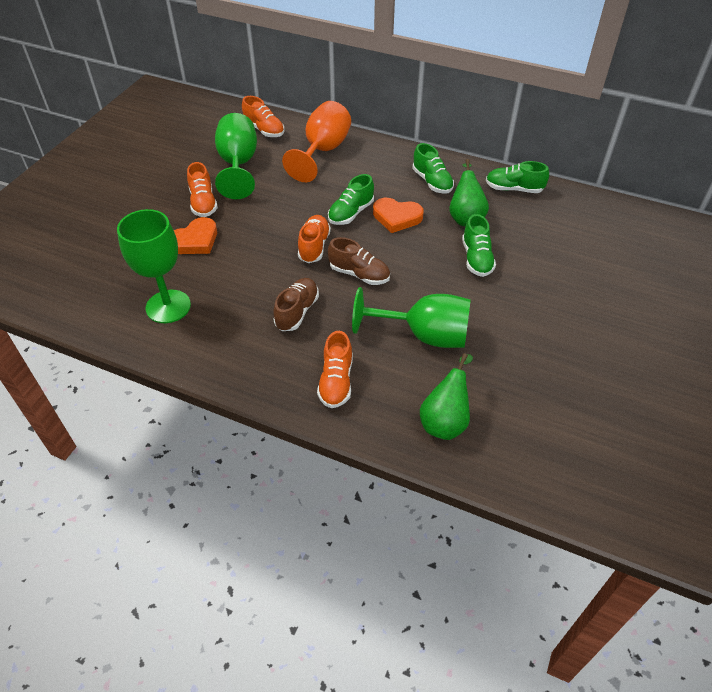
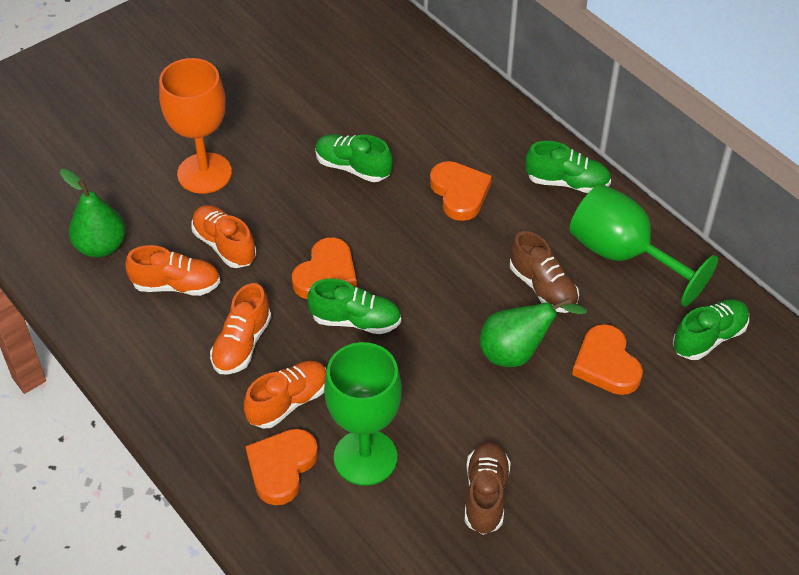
green goblet: 3 -> 2
orange heart: 2 -> 4

